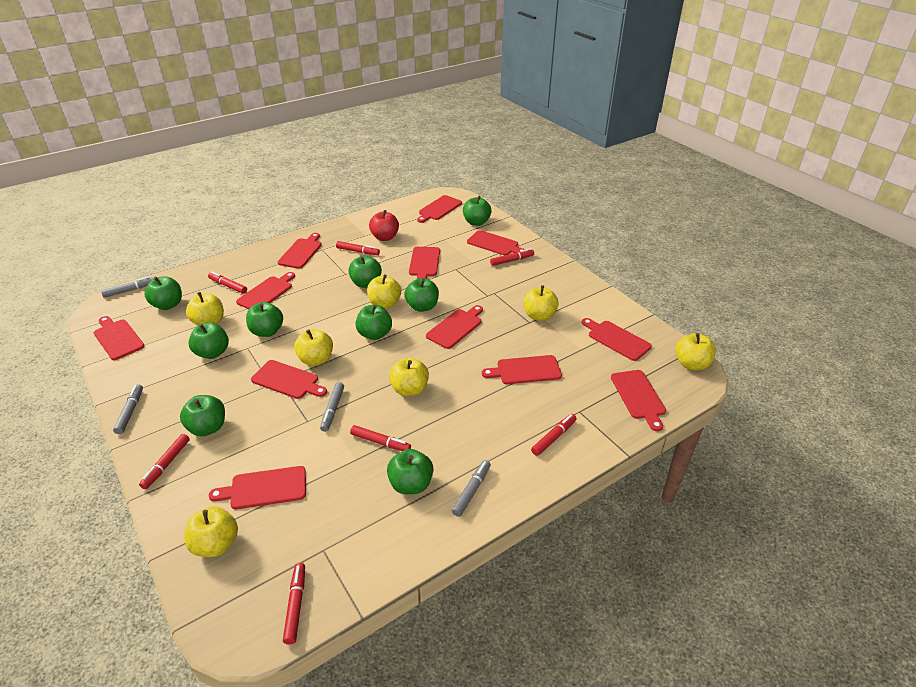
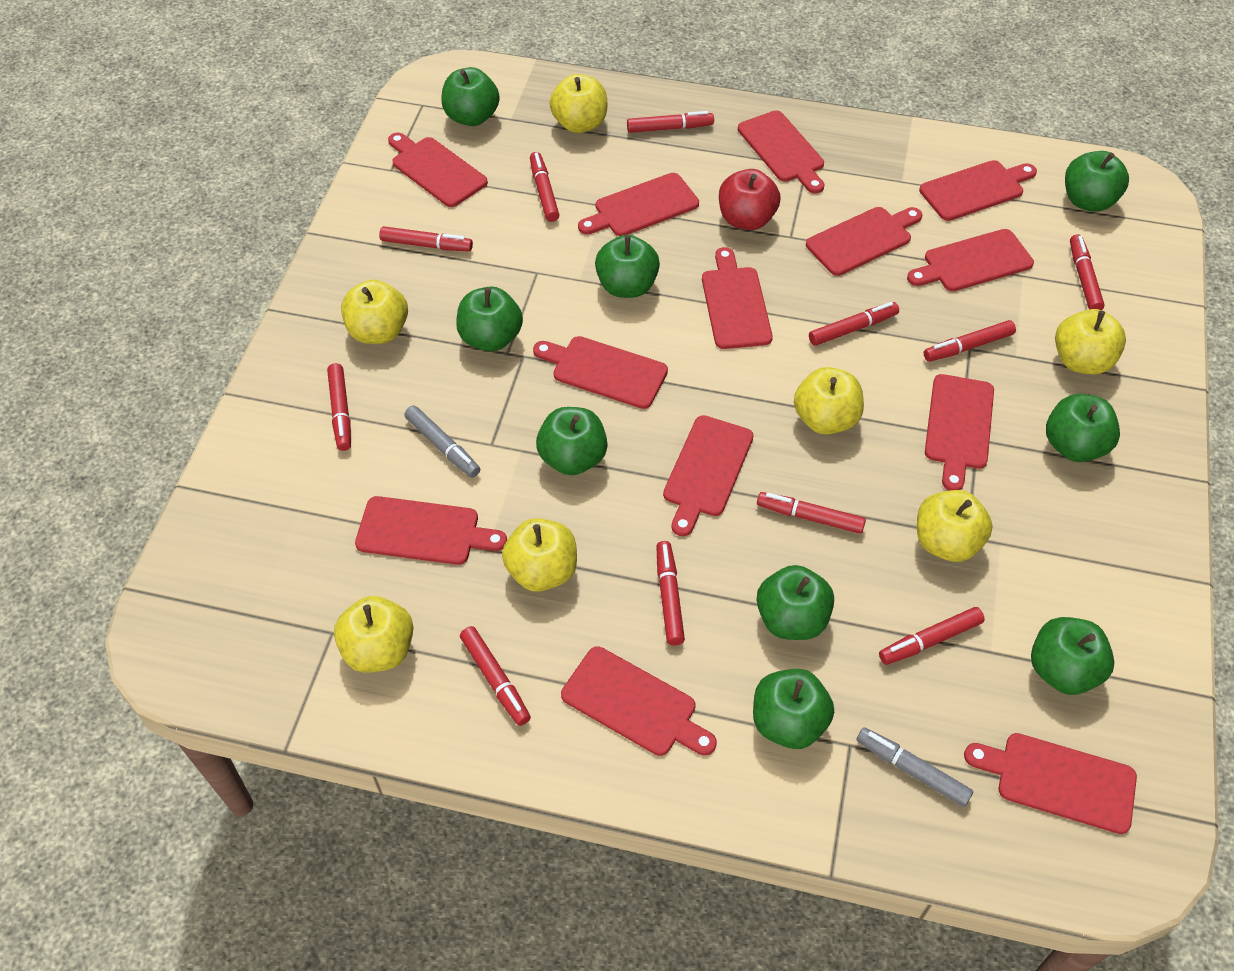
grey marker: 4 -> 2
red cutting board: 12 -> 13
red marker: 7 -> 11

